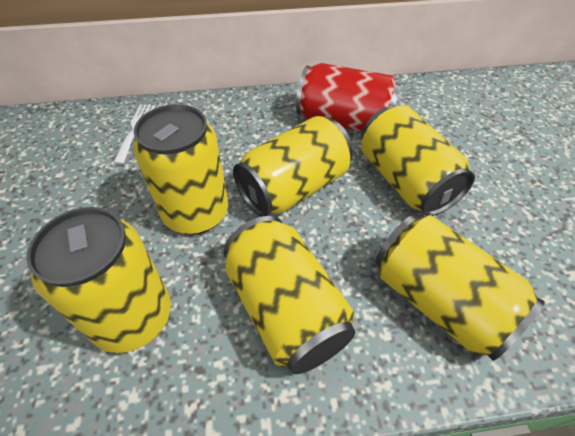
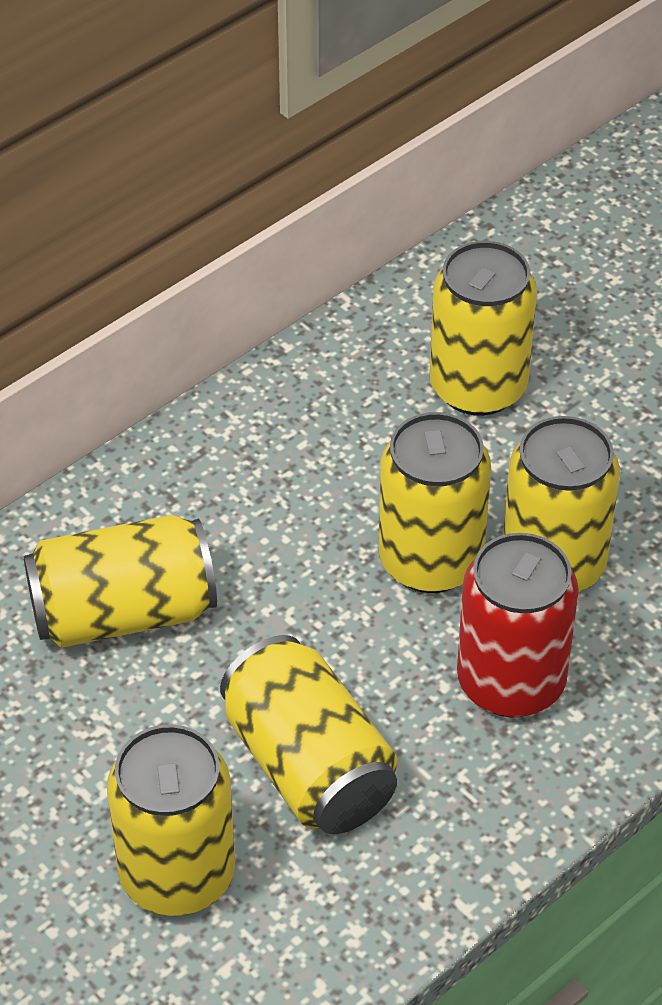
white fork: 1 -> 0

